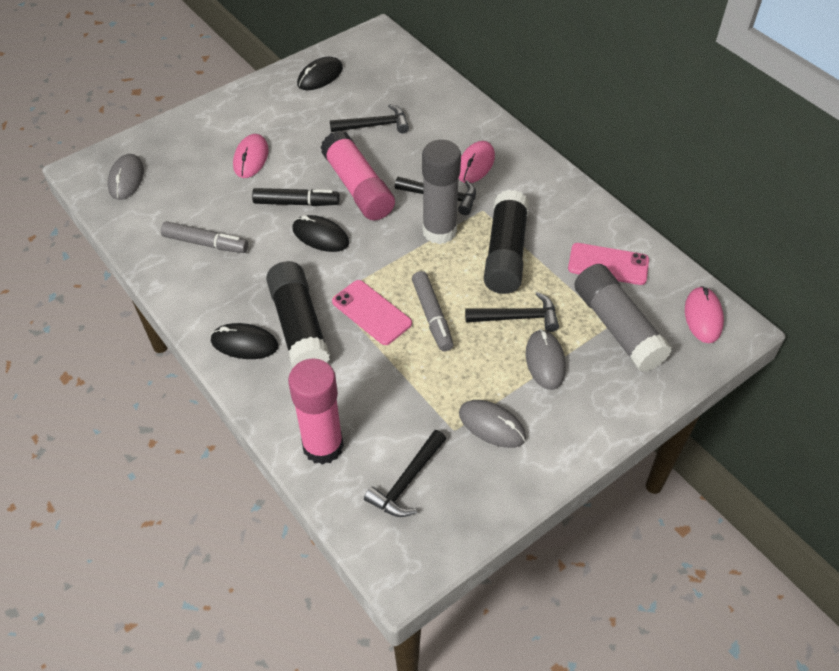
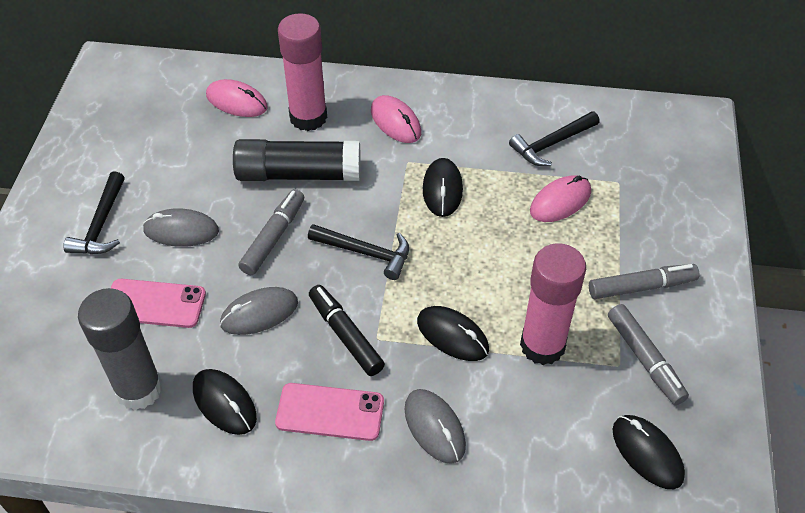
black glue stick: 2 -> 1
black hammer: 4 -> 3
black mouse: 3 -> 4
grey glue stick: 2 -> 1
grey marker: 2 -> 3

